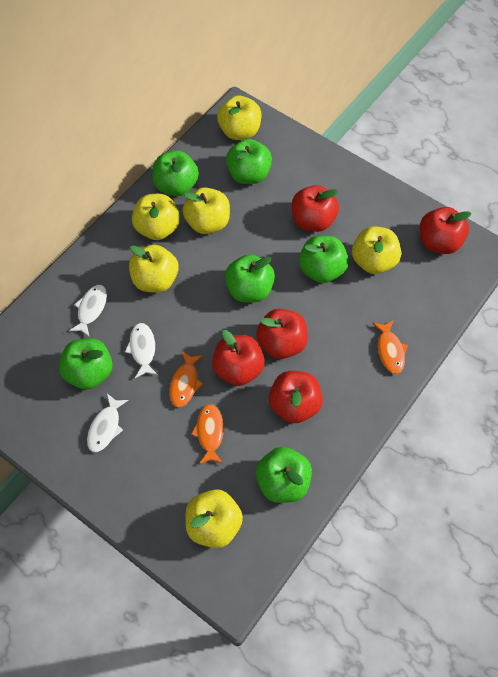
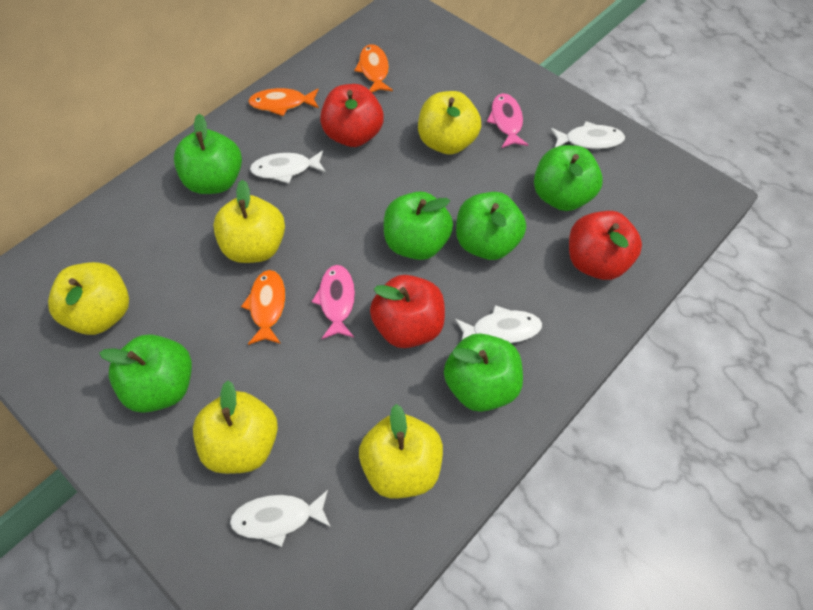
pink fish: 0 -> 2
red apple: 5 -> 3
white fish: 3 -> 4
yellow apple: 6 -> 5

